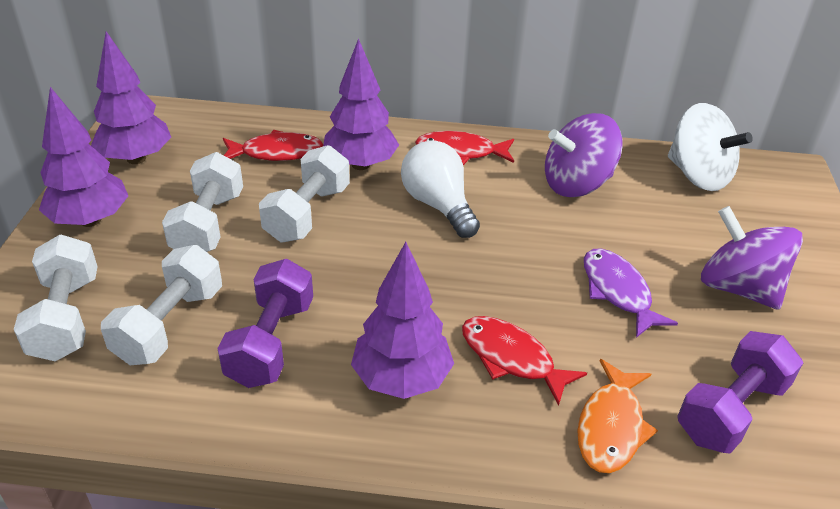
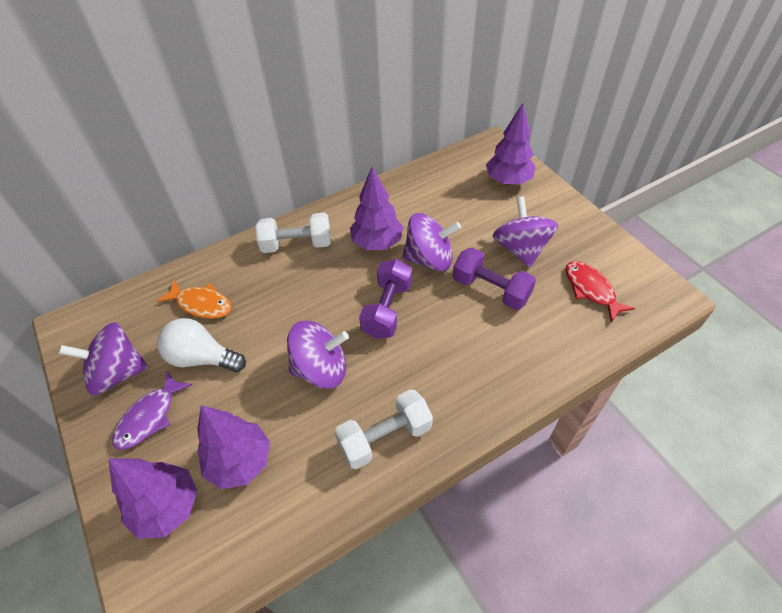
purple spinning top: 2 -> 4
red fish: 3 -> 1
white dumbbell: 4 -> 2
white spinning top: 1 -> 0

